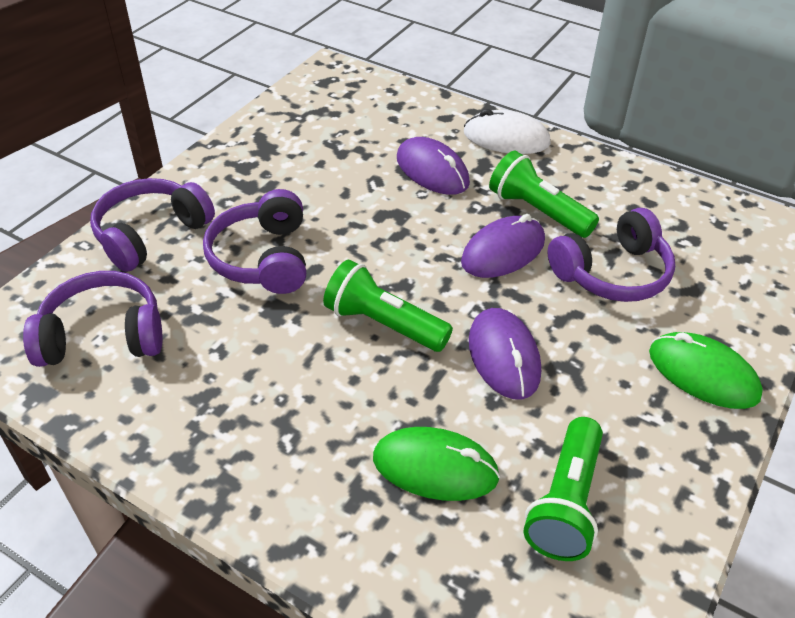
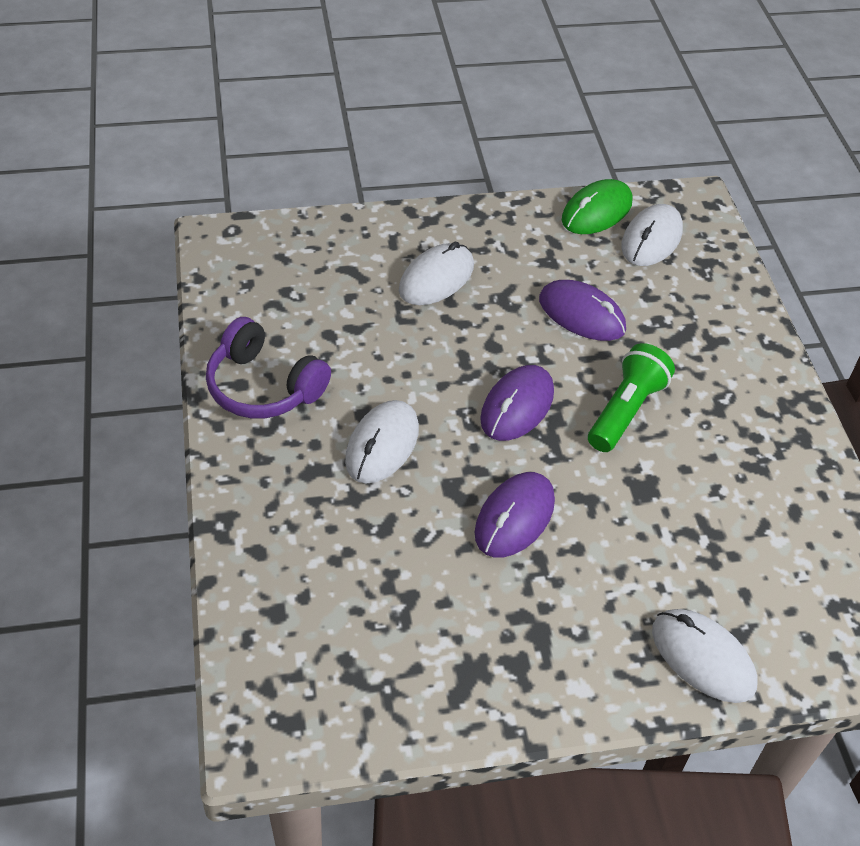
green flashlight: 3 -> 1
green mouse: 2 -> 1
purple headphones: 4 -> 1
white mouse: 1 -> 4

